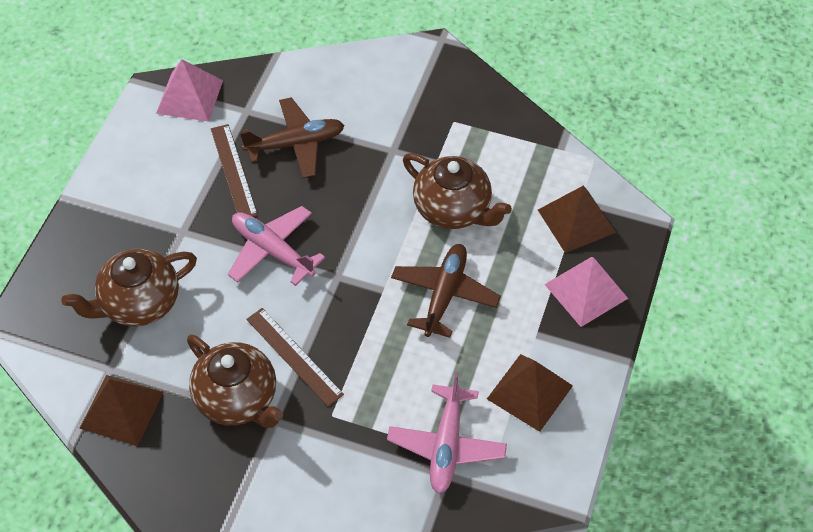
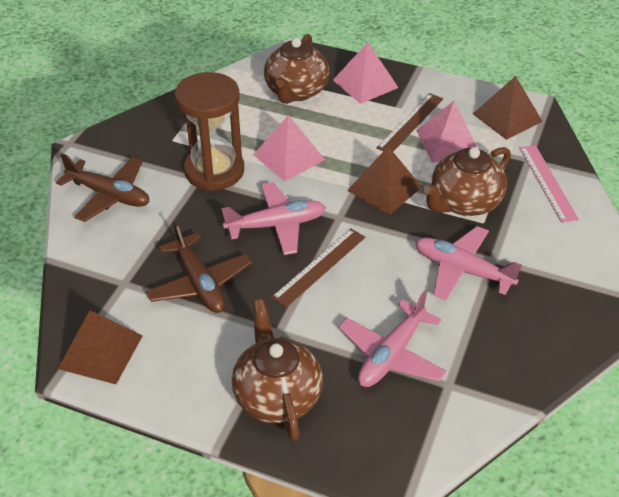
brown hourglass: 0 -> 1
pink plane: 2 -> 3
pink pyramid: 2 -> 3
pink ruler: 0 -> 1

